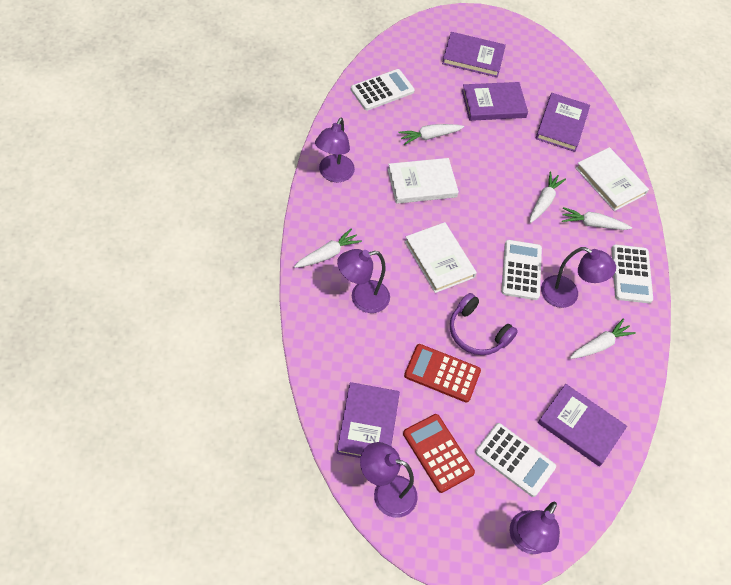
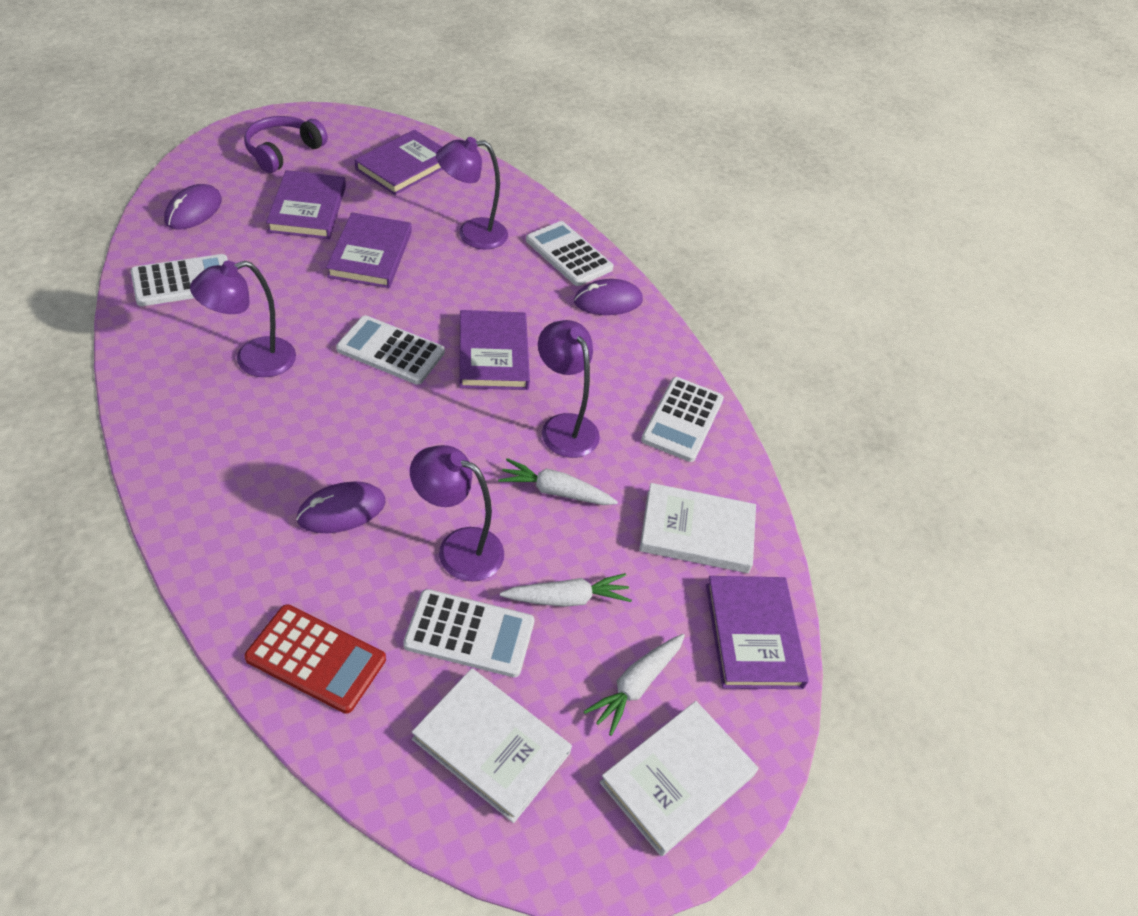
purple lamp: 5 -> 4
purple mouse: 0 -> 3
red calculator: 2 -> 1
white calculator: 4 -> 5
white carrot: 5 -> 3

